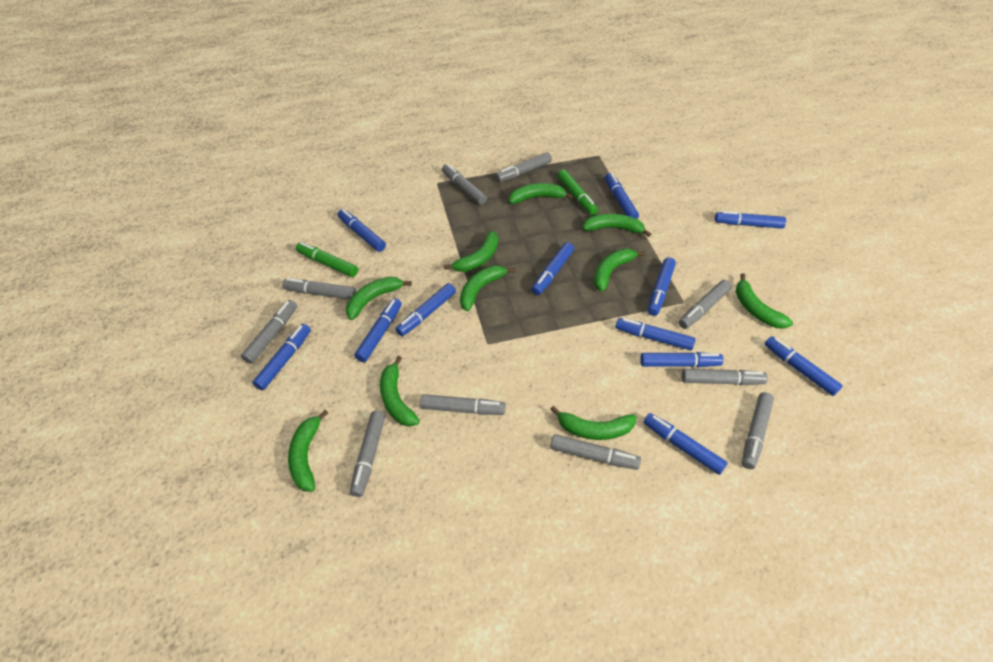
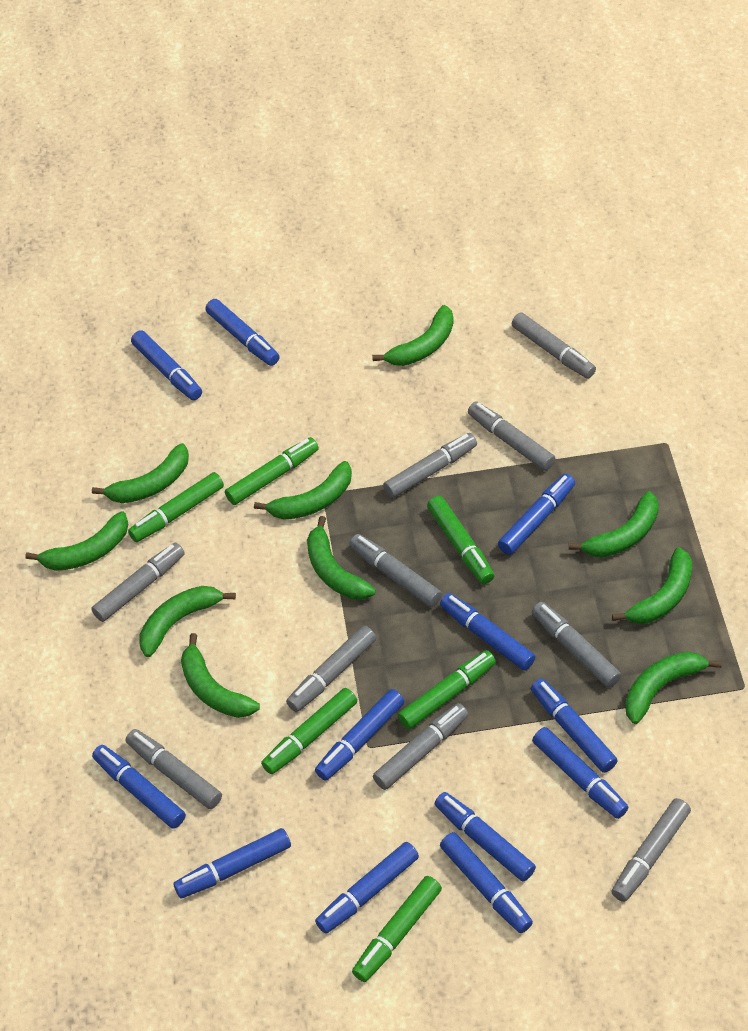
green marker: 2 -> 6

